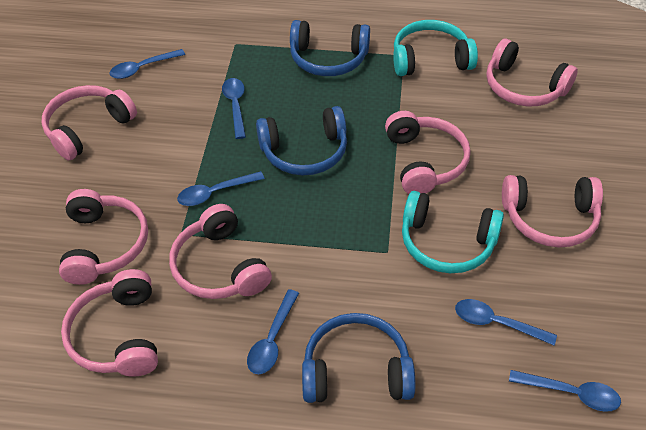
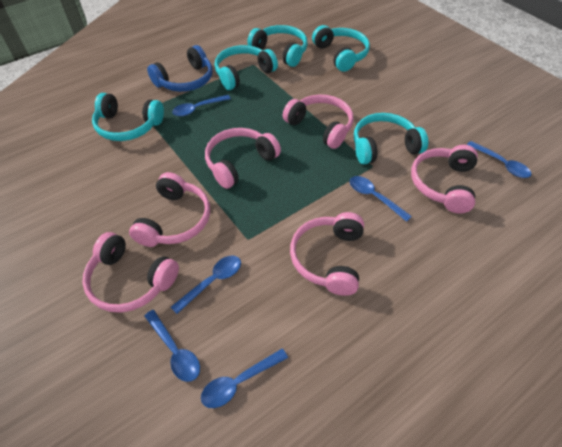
blue headphones: 3 -> 1
pink headphones: 7 -> 6
turquoise headphones: 2 -> 5

